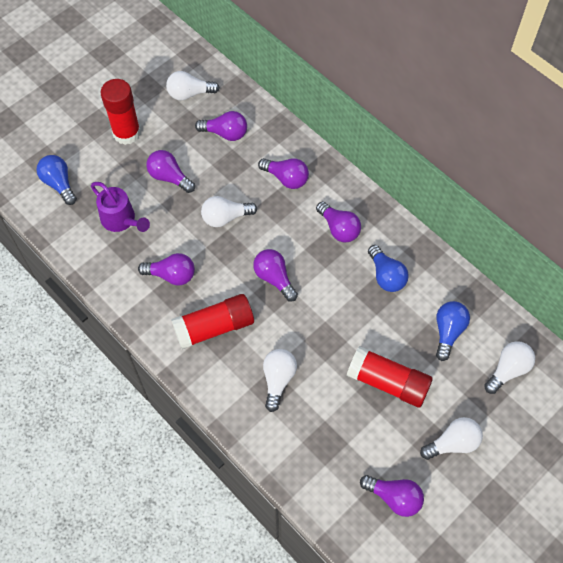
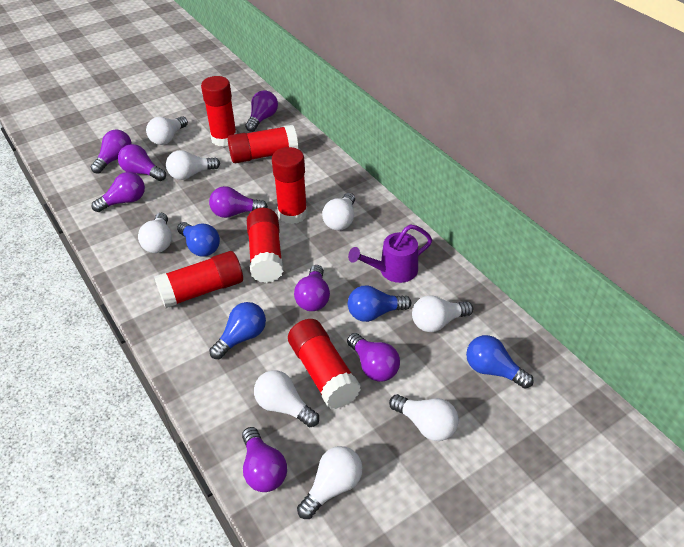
blue light bulb: 3 -> 4
purple light bulb: 7 -> 8
red glue stick: 3 -> 6
white light bulb: 5 -> 8

